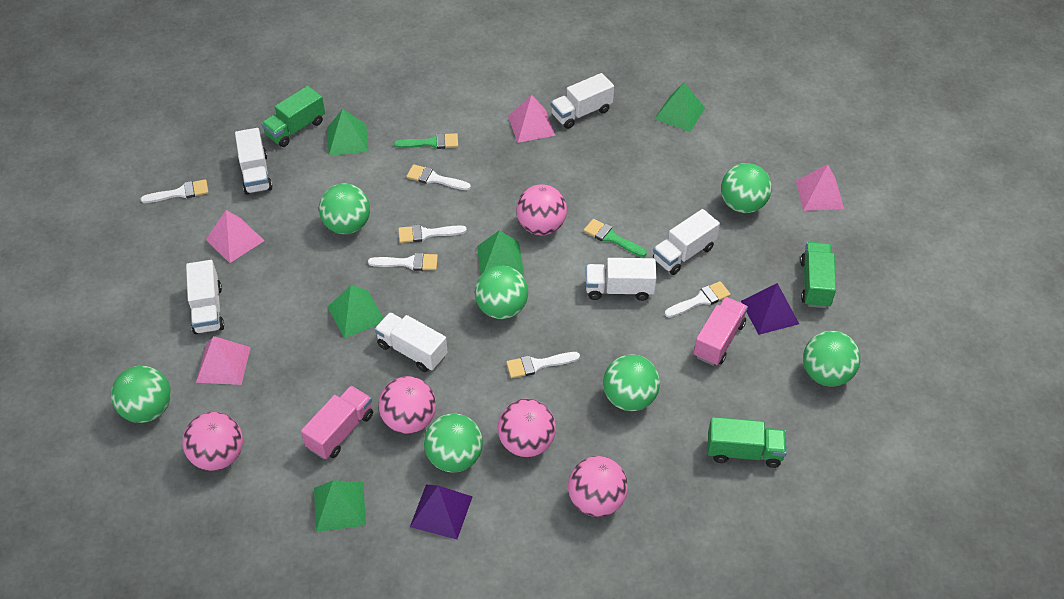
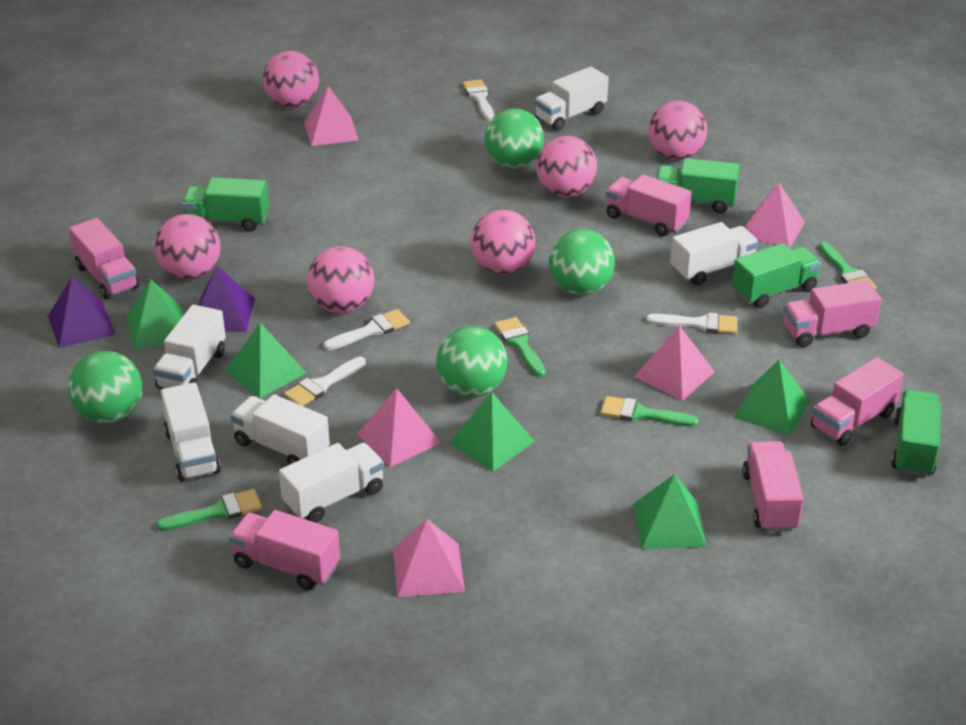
green ball: 7 -> 4
green brush: 2 -> 4
green truck: 3 -> 4
pink ball: 5 -> 6
pink pyramid: 4 -> 5
pink truck: 2 -> 6
white brush: 6 -> 4

